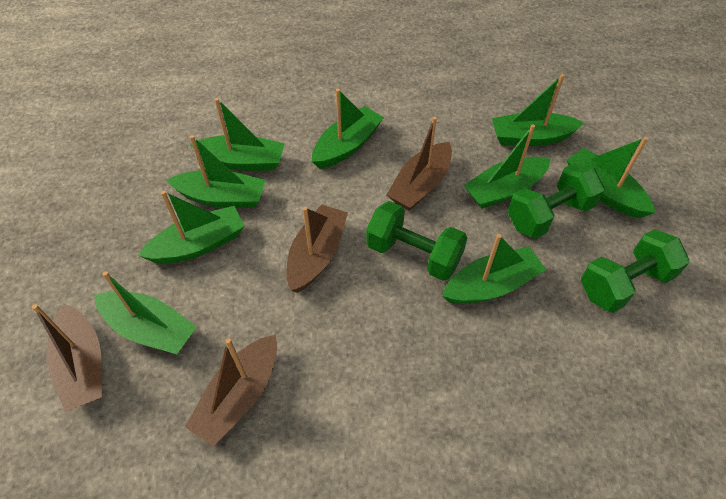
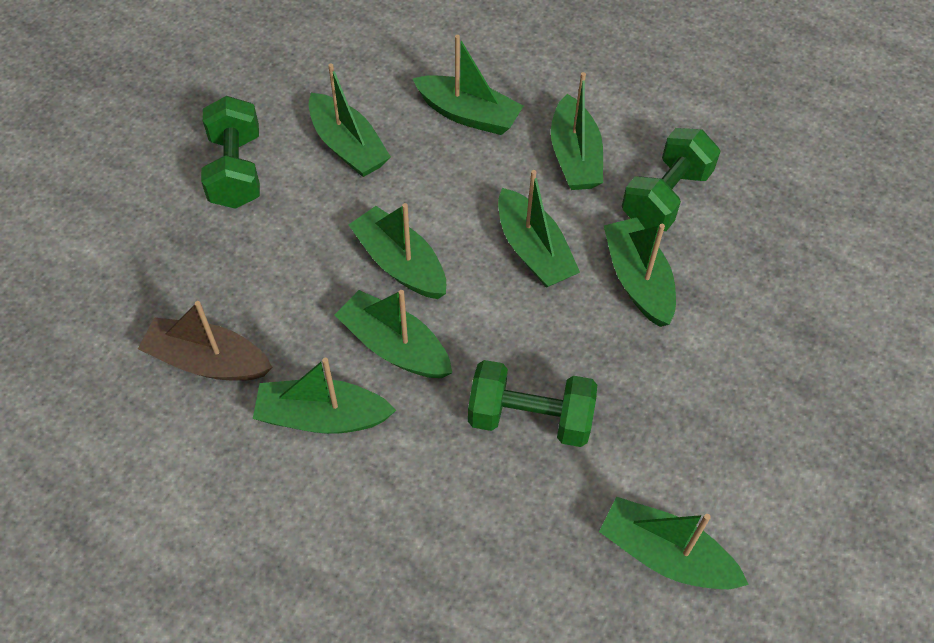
brown boat: 4 -> 1

